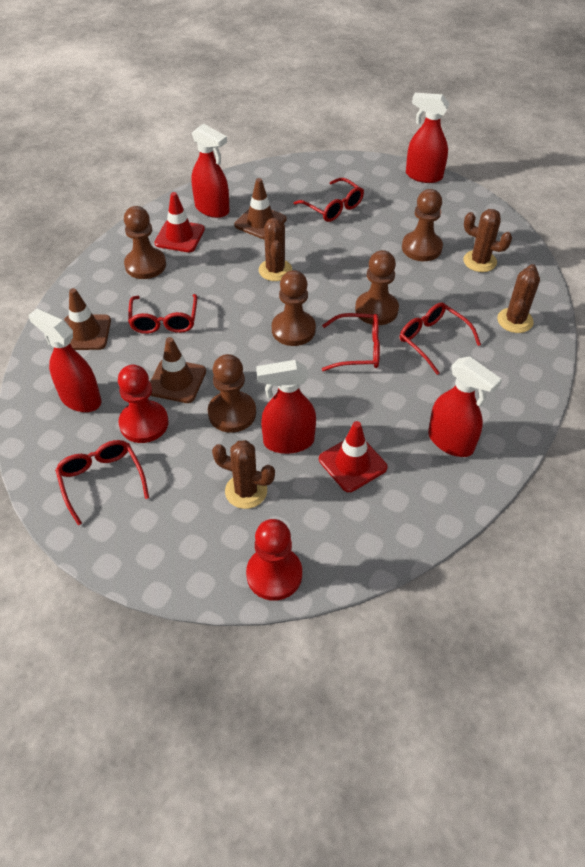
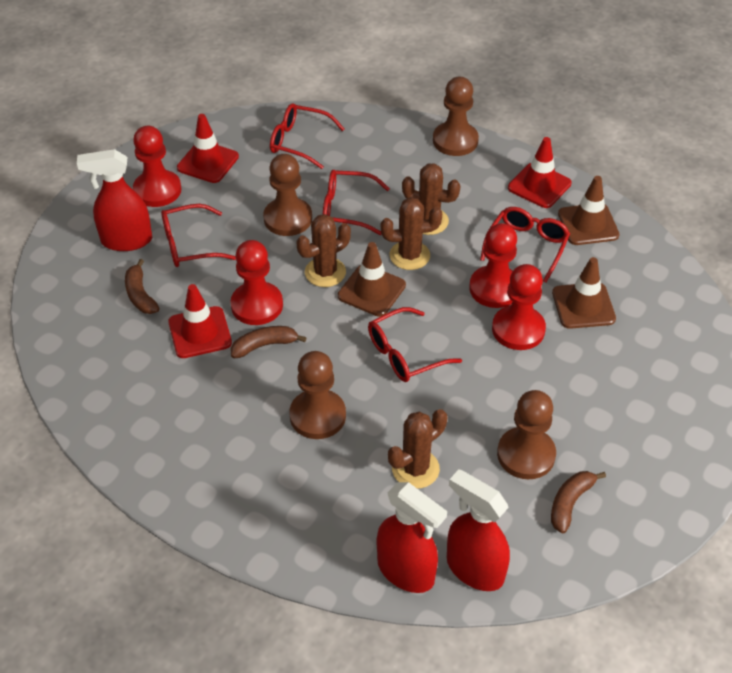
brown banana: 0 -> 3
brown pawn: 5 -> 4
red pawn: 2 -> 4
red spray bottle: 5 -> 3
red traffic cone: 2 -> 3

